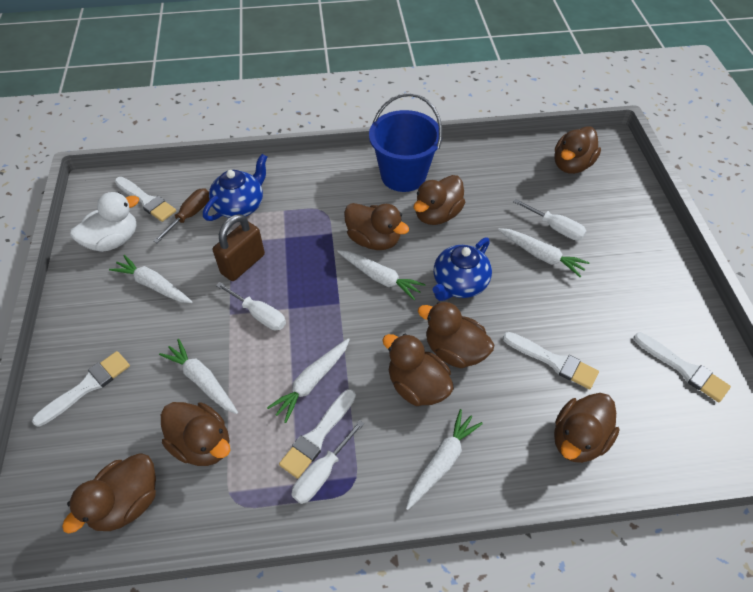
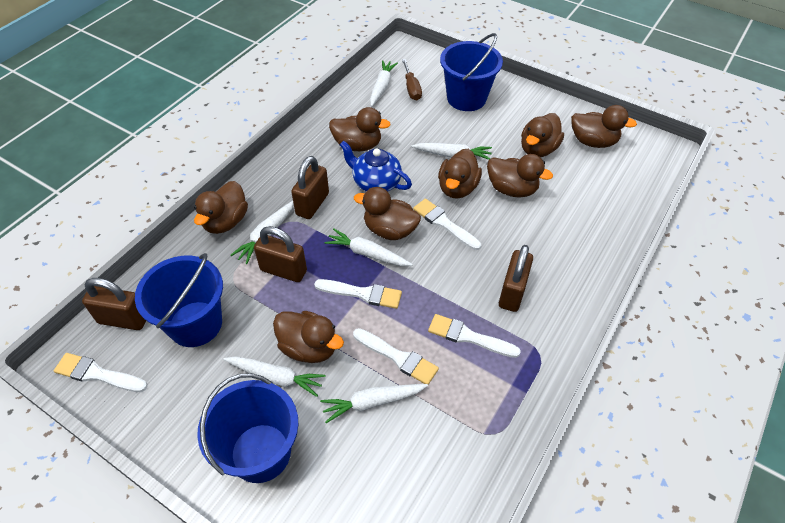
blue bucket: 1 -> 3
blue teapot: 2 -> 1
brown padlock: 1 -> 4
white duck: 1 -> 0
white screwdriver: 3 -> 0

